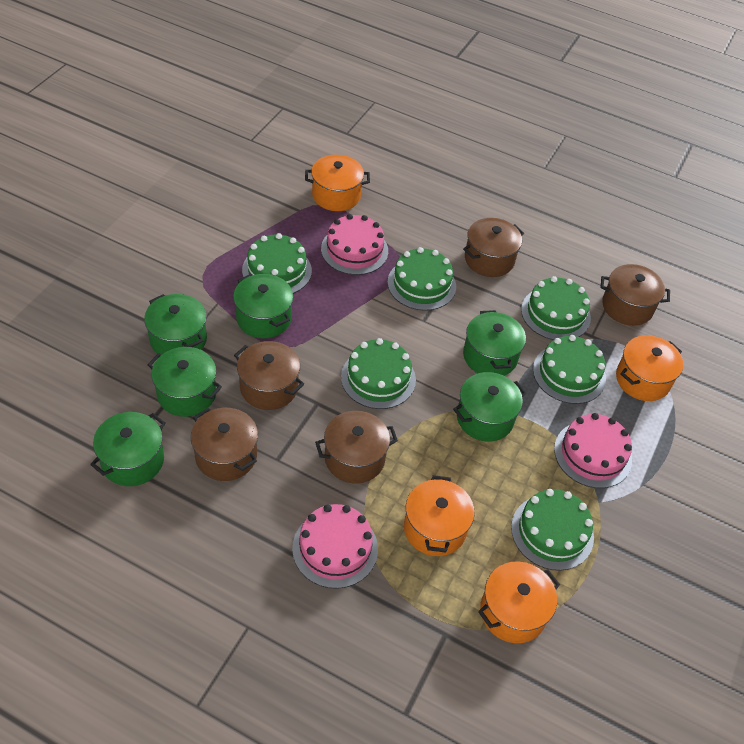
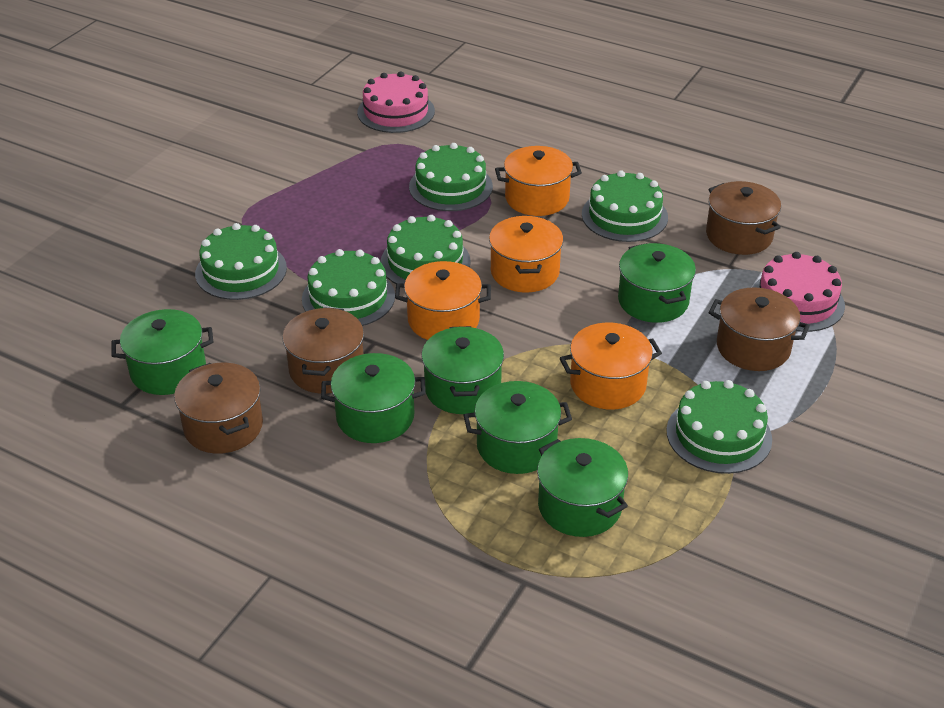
brown pot: 5 -> 4
pink cake: 3 -> 2

